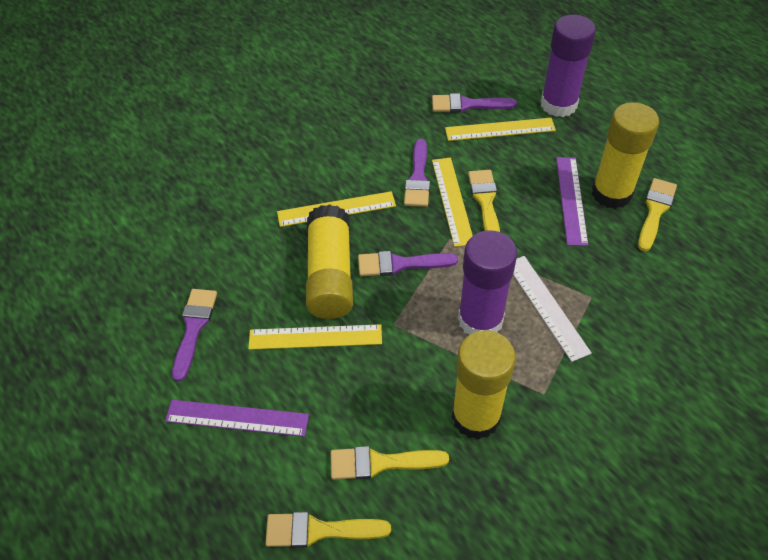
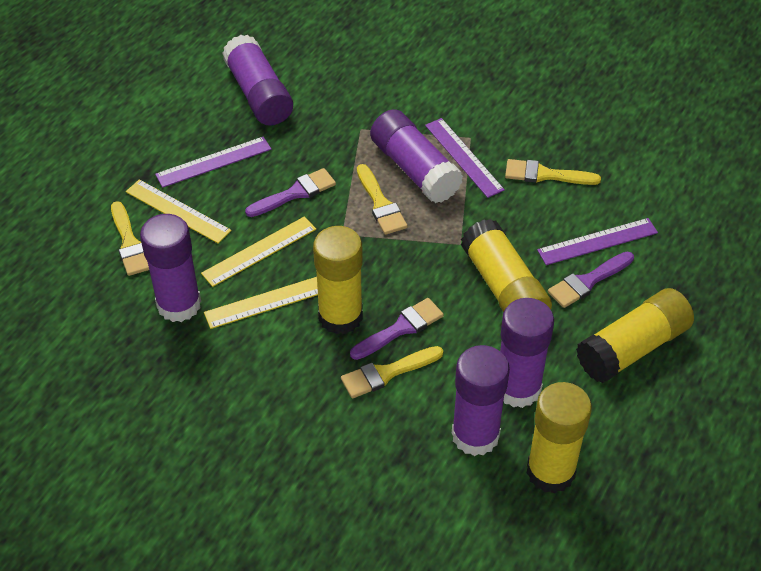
purple brush: 4 -> 3
purple glue stick: 2 -> 5
purple ruler: 2 -> 3
white ruler: 1 -> 0
yellow glue stick: 3 -> 4
yellow ruler: 4 -> 3

